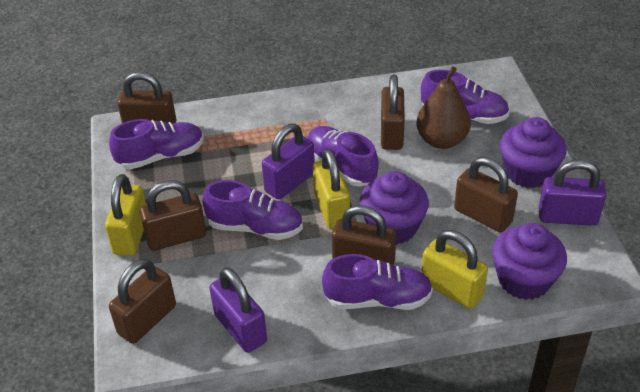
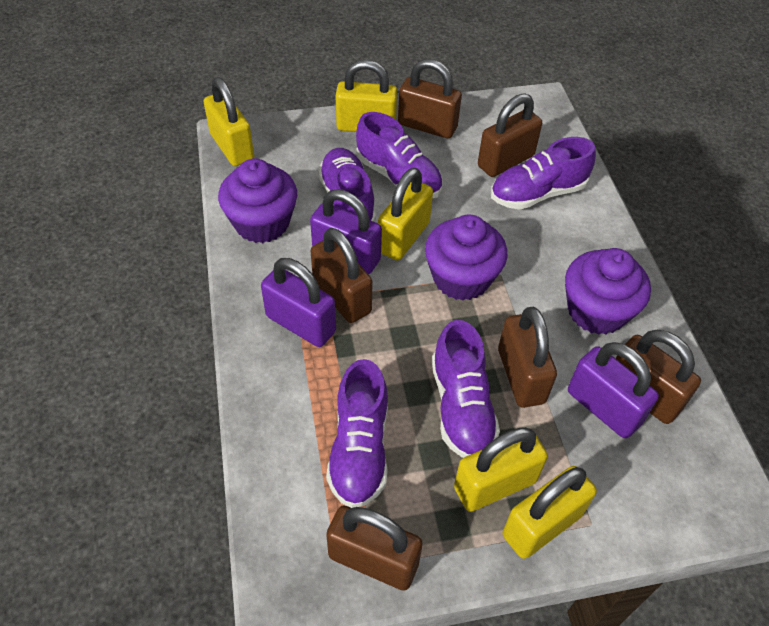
brown pear: 1 -> 0
yellow padlock: 3 -> 5

